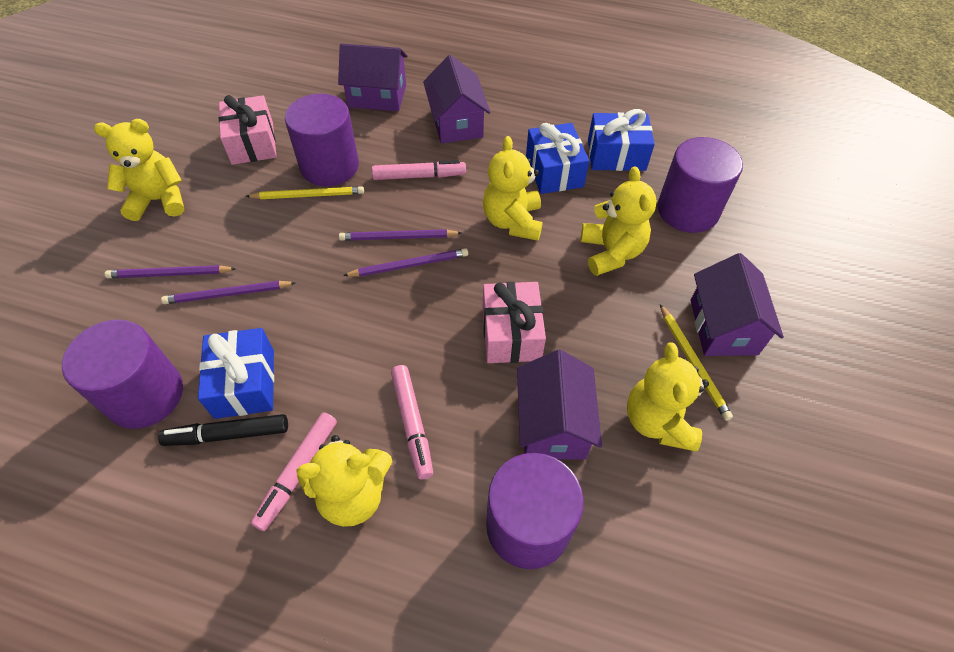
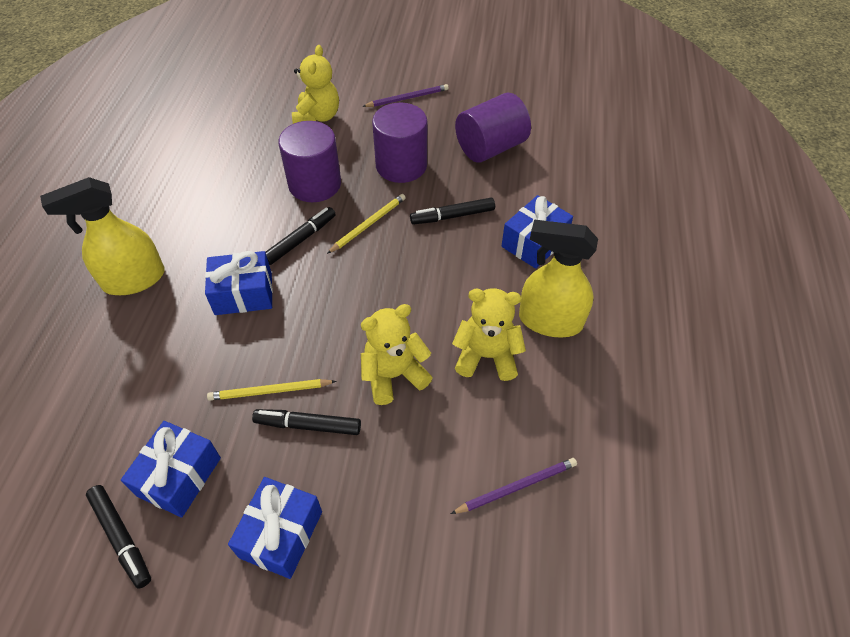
black marker: 1 -> 4
blue gift: 3 -> 4
pink gift: 2 -> 0
pink marker: 3 -> 0
purple cylinder: 4 -> 3
purple house: 4 -> 0
purple pencil: 4 -> 2
yellow spray bottle: 0 -> 2
yellow teddy bear: 5 -> 3

